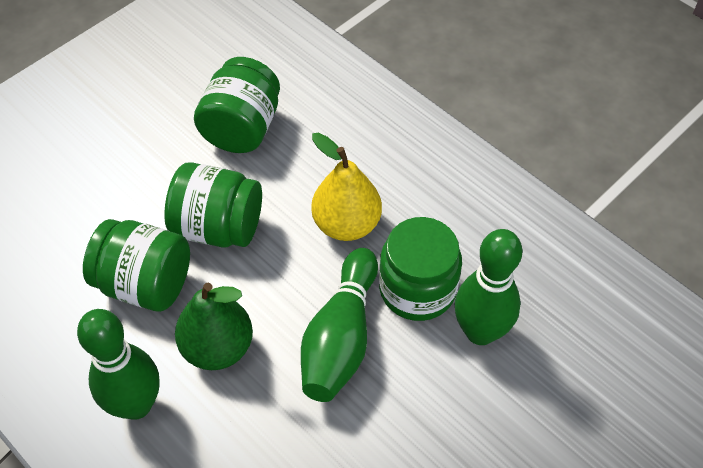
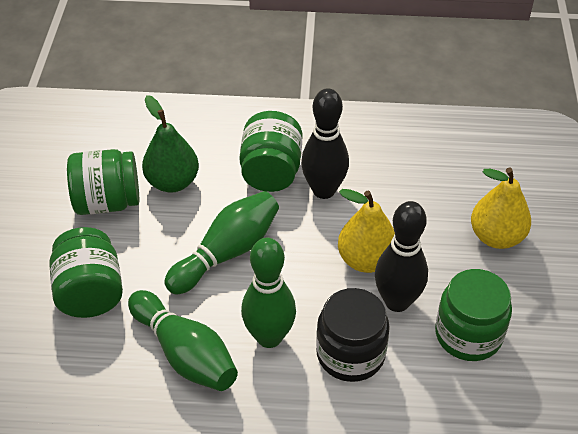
black bowling pin: 0 -> 2
black jar: 0 -> 1
yellow pear: 1 -> 2

